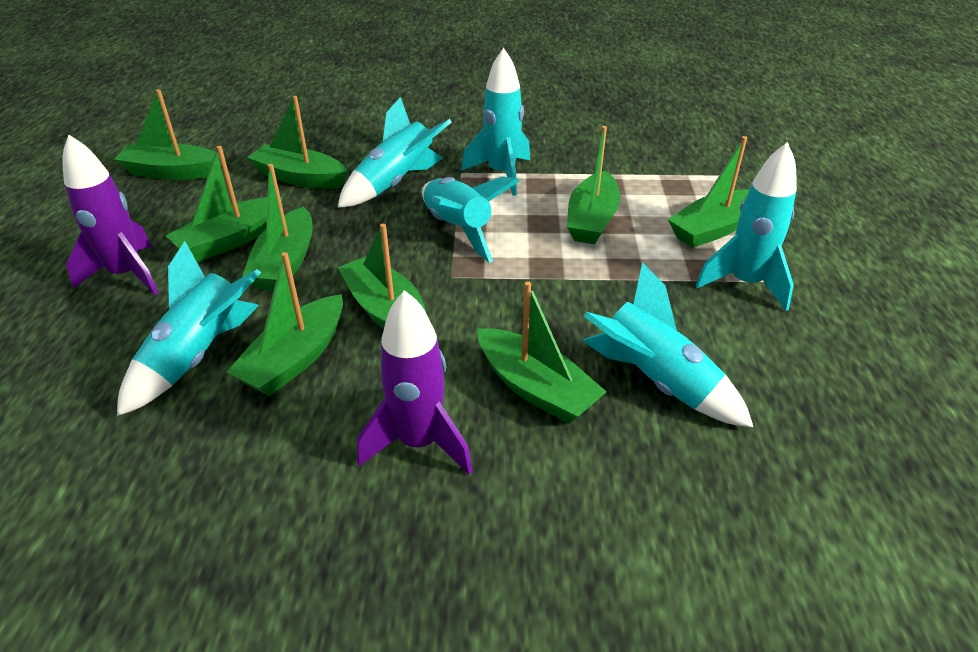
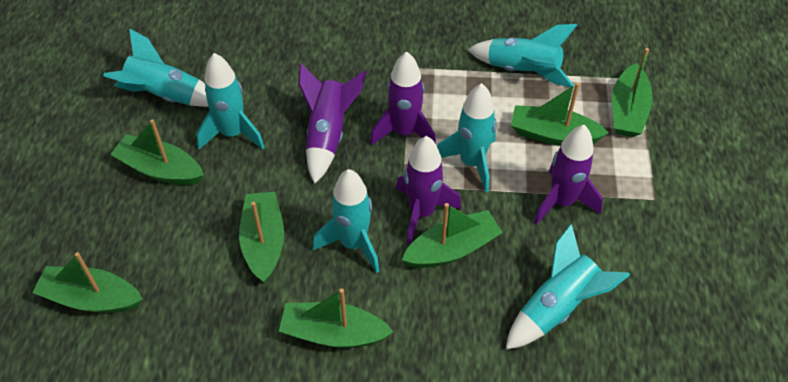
green boat: 9 -> 7
purple rocket: 2 -> 4

